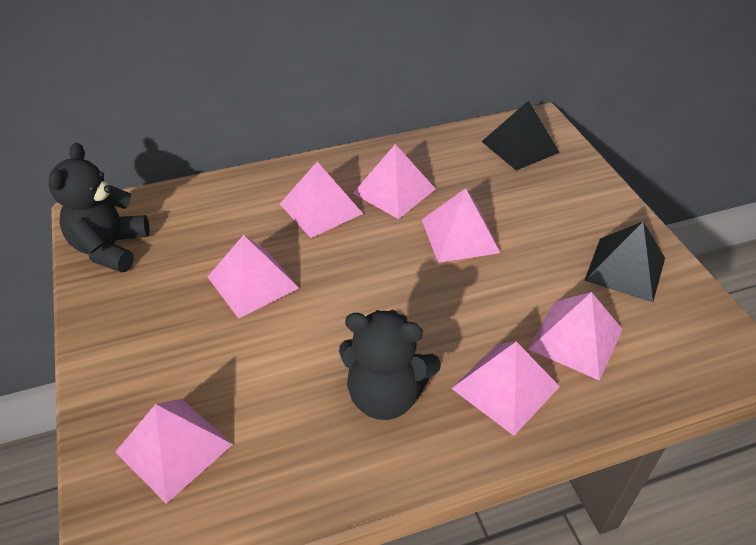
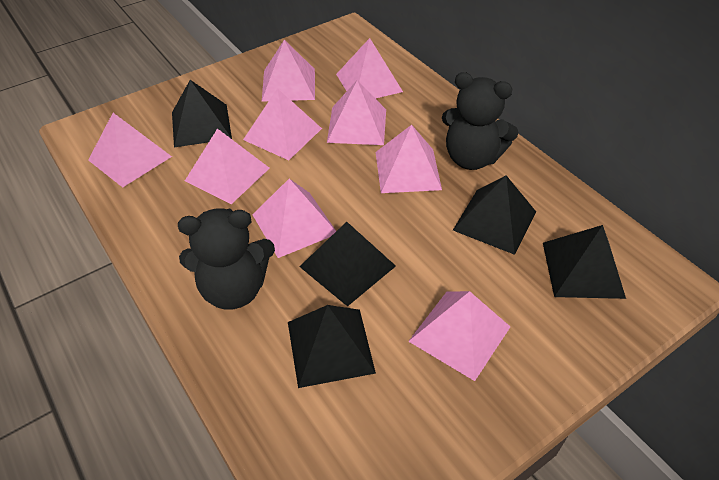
black pyramid: 2 -> 5
pink pyramid: 7 -> 9

